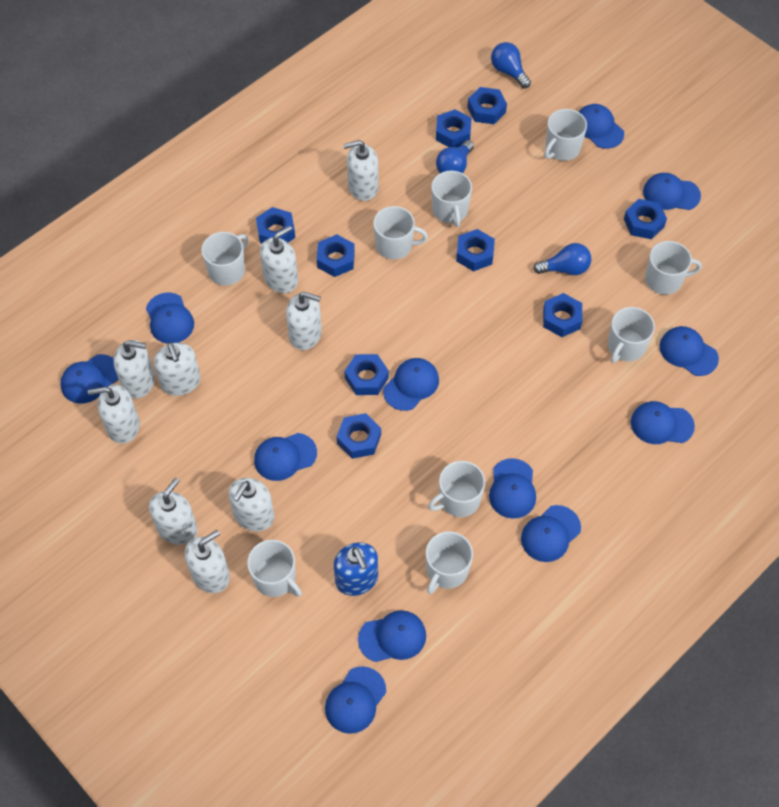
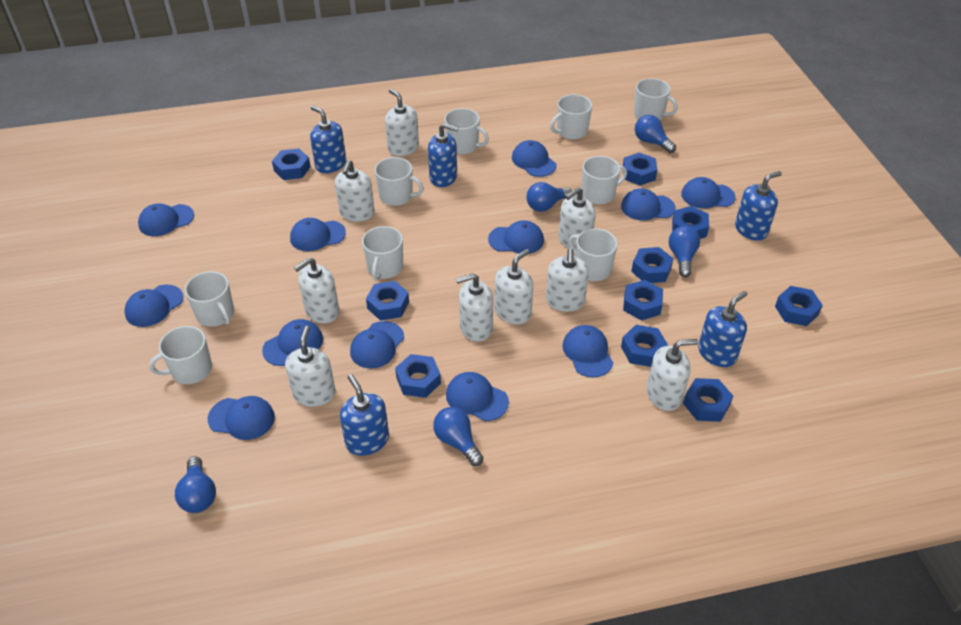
blue light bulb: 3 -> 5
blue nut: 9 -> 10
blue soap dispenser: 1 -> 5

